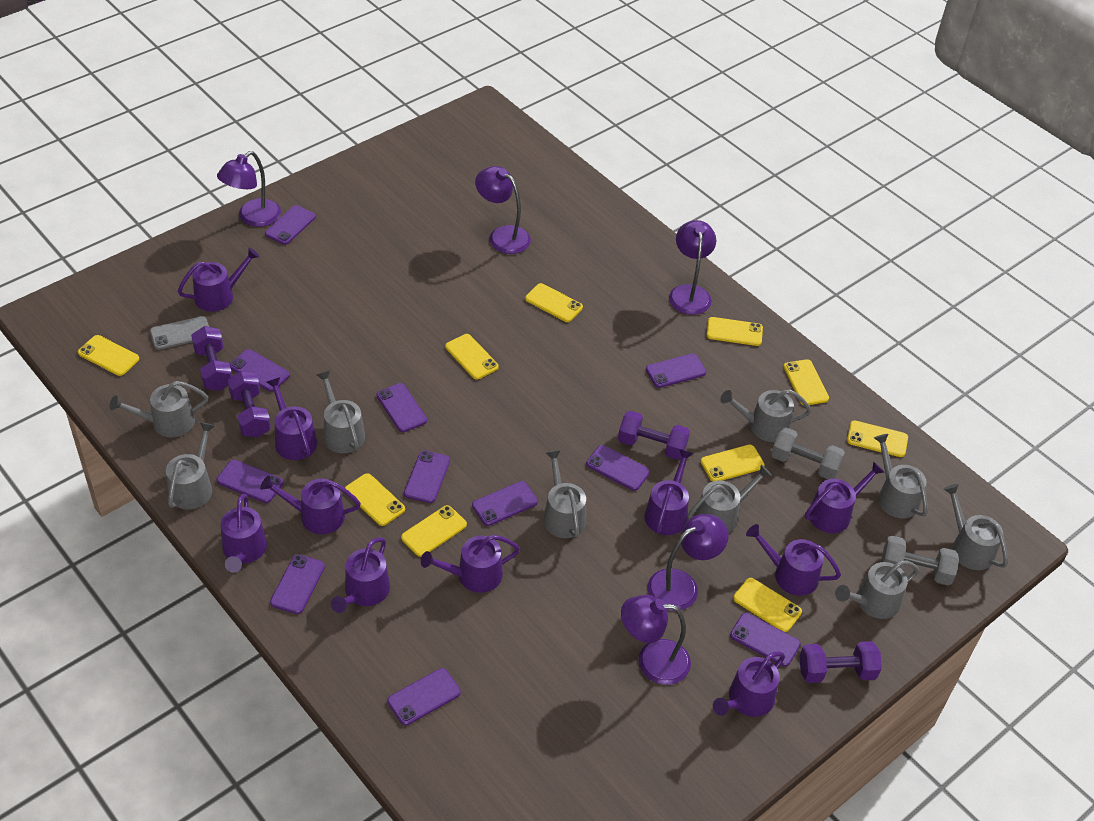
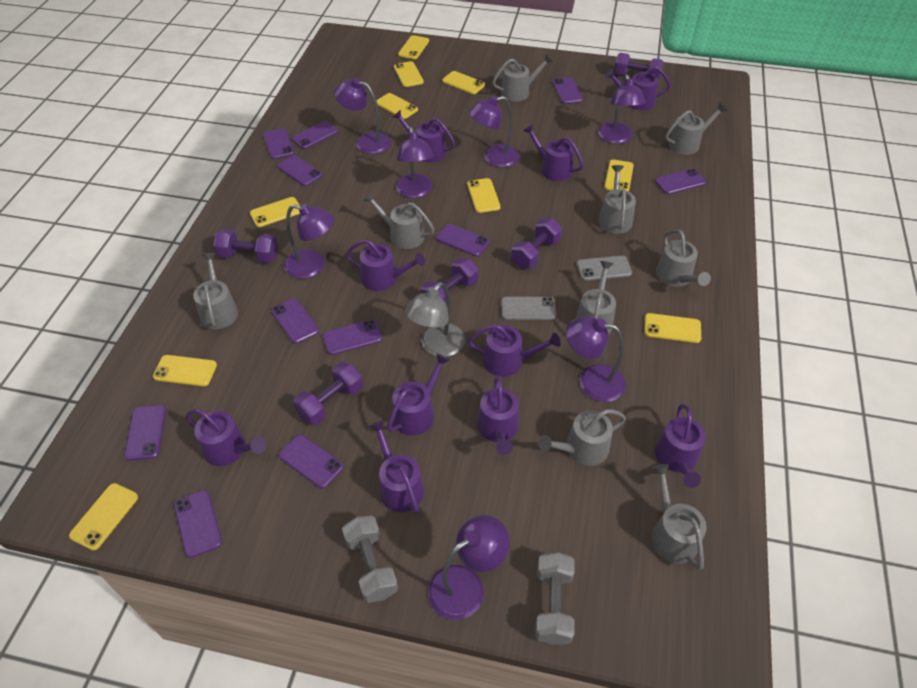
grey lamp: 0 -> 1
grey phone: 1 -> 2
purple dumbbell: 4 -> 5
purple lamp: 5 -> 7

